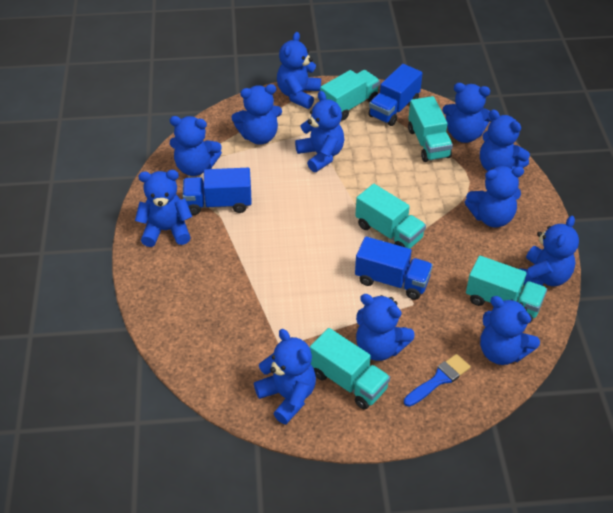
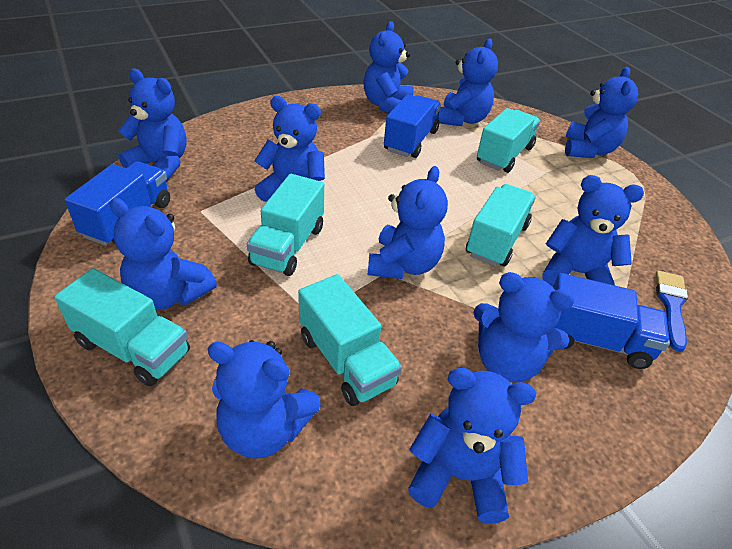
blue teddy bear: 12 -> 11

